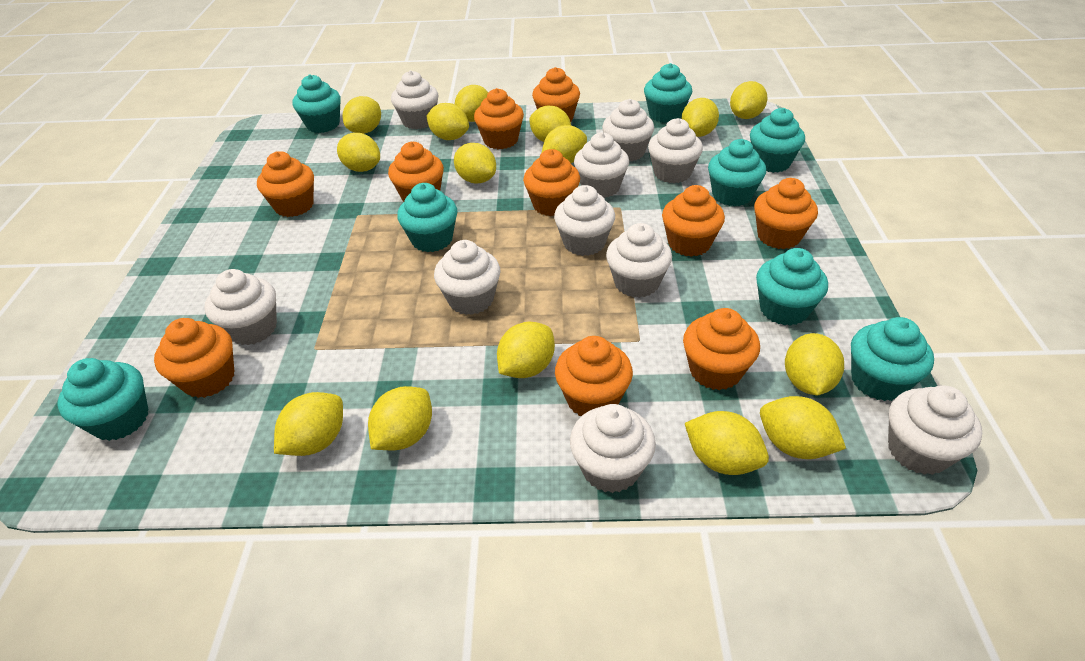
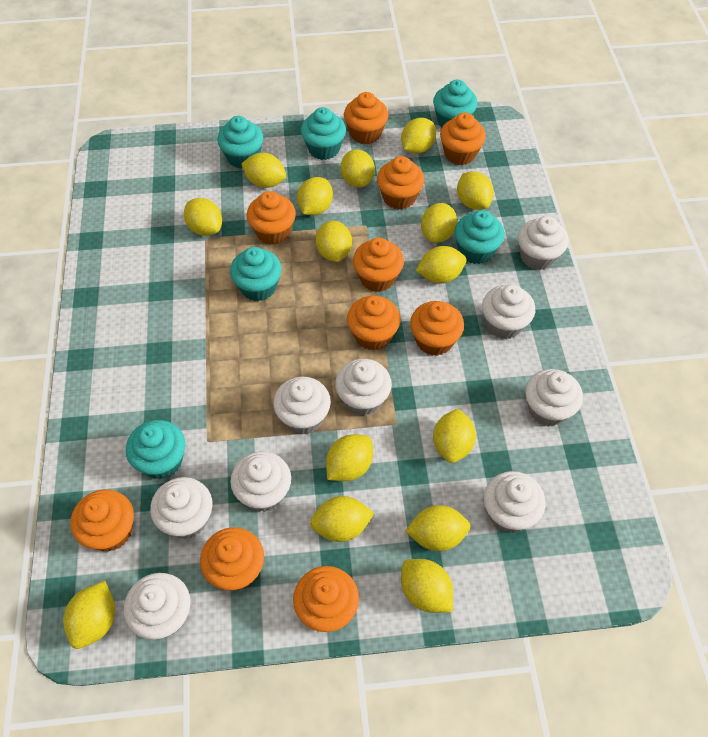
turquoise cupcake: 8 -> 6
white cupcake: 10 -> 9

